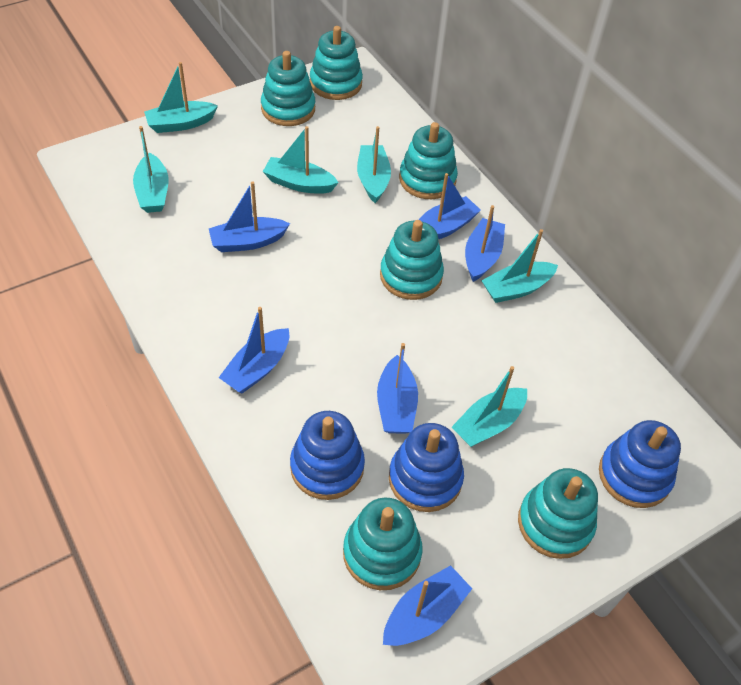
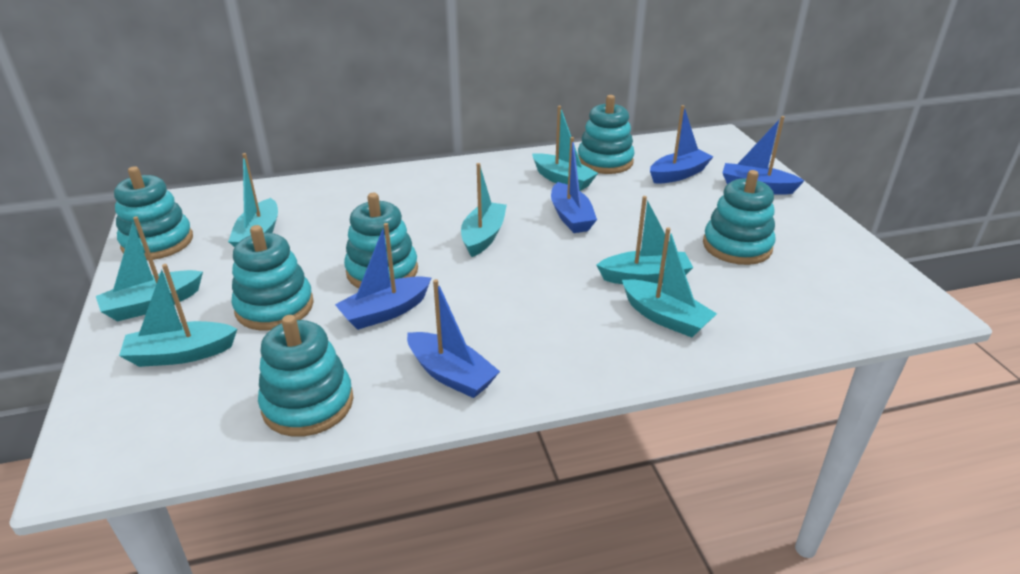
blue boat: 6 -> 5
blue stacking toy: 3 -> 0
turquoise boat: 6 -> 7

